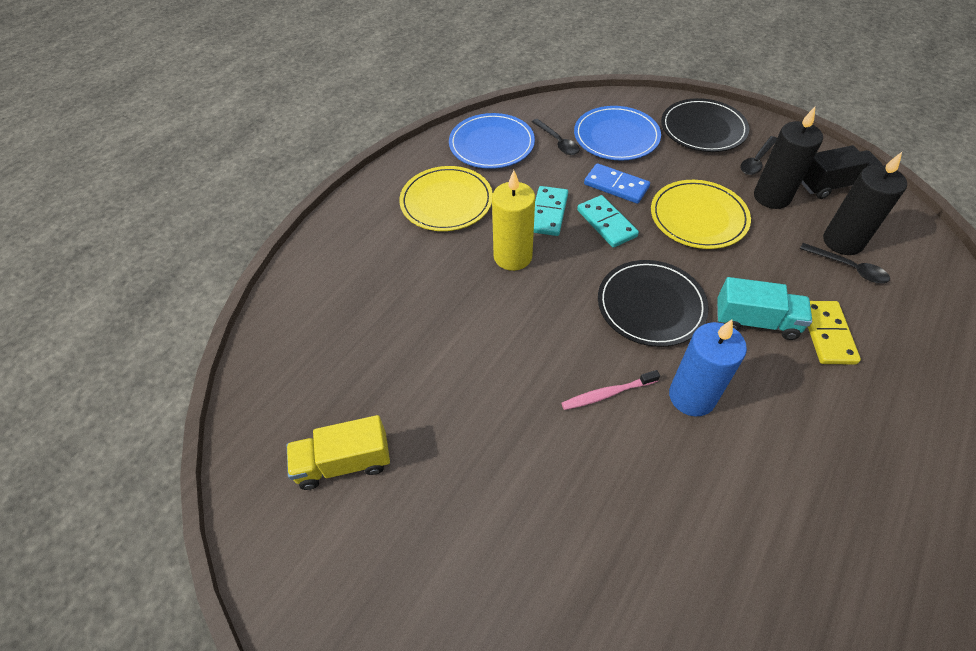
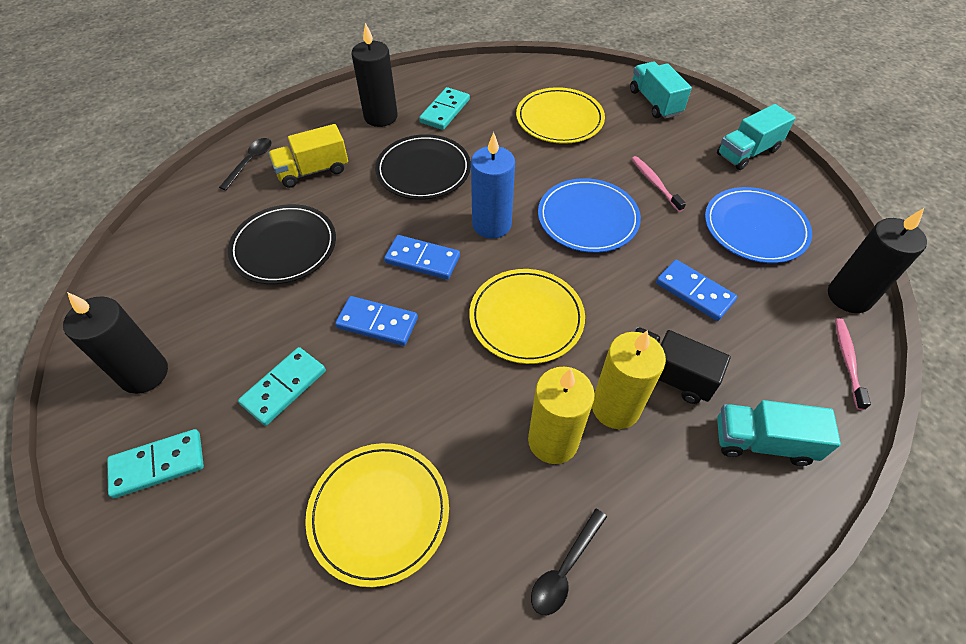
black candle: 2 -> 3
black spoon: 3 -> 2
blue domino: 1 -> 3
pink toothbrush: 1 -> 2
turquoise domino: 2 -> 3
turquoise truck: 1 -> 3
yellow candle: 1 -> 2
yellow domino: 1 -> 0
yellow plate: 2 -> 3

